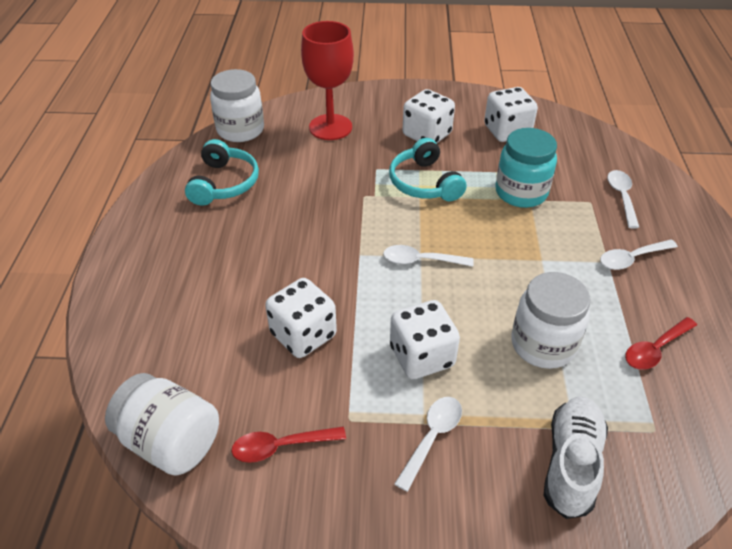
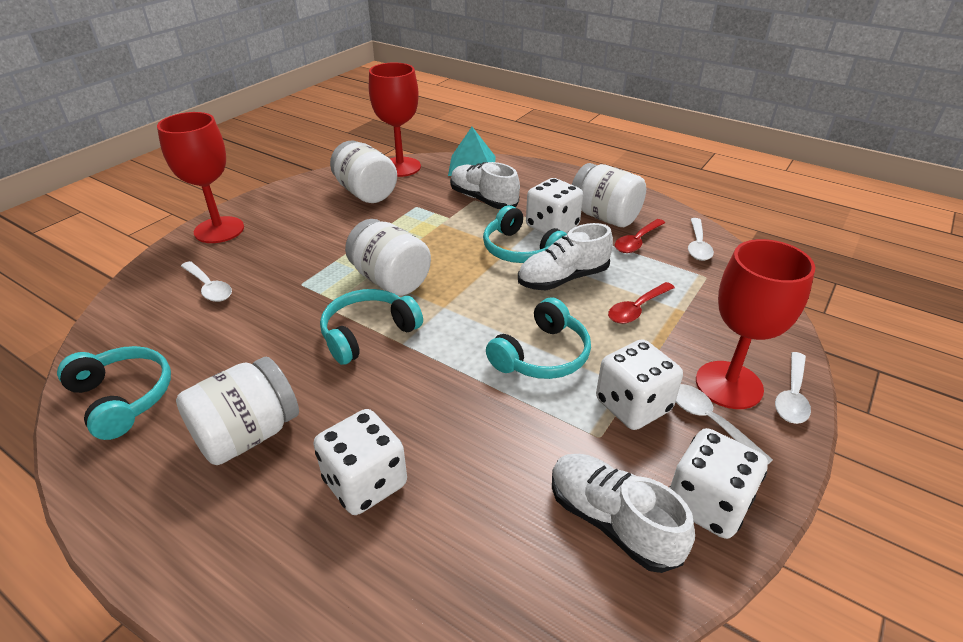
red goblet: 1 -> 3
turquoise headphones: 2 -> 4
turquoise jar: 1 -> 0
turquoise pyramid: 0 -> 1
white jar: 3 -> 4
white shoe: 1 -> 3

